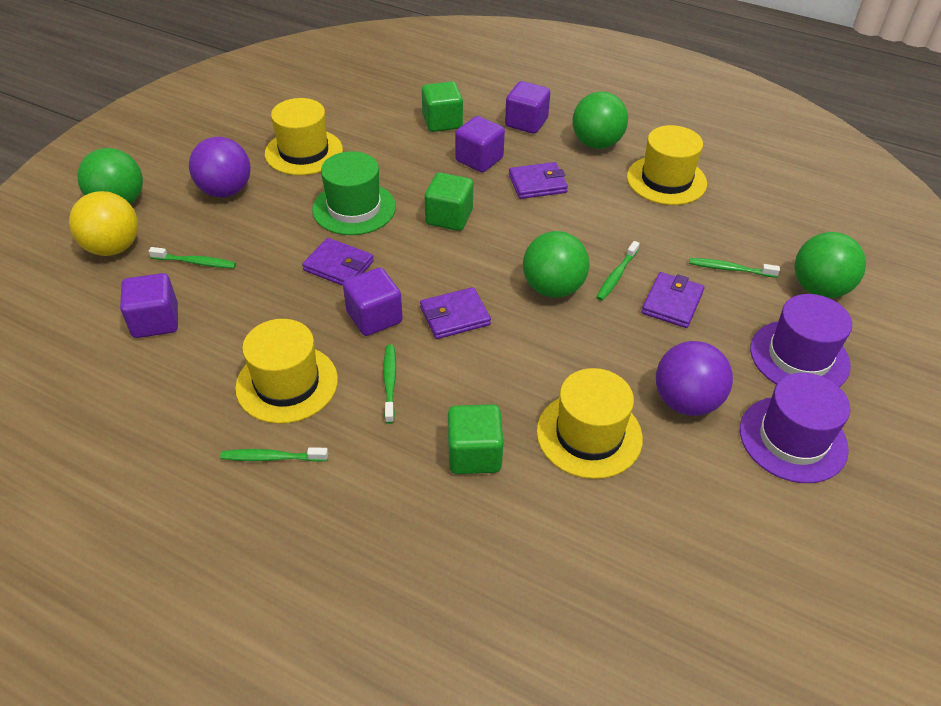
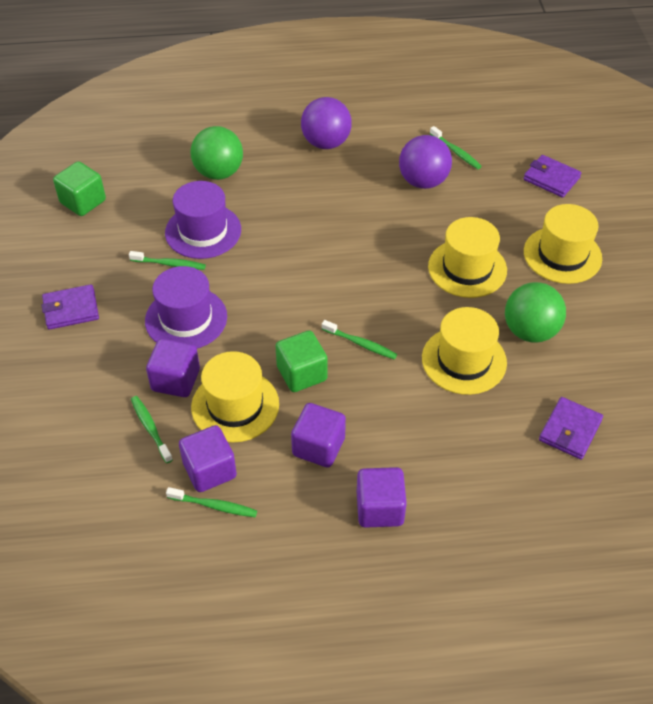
green ball: 4 -> 2
green cube: 3 -> 2
green hat: 1 -> 0
purple wallet: 4 -> 3
yellow ball: 1 -> 0

